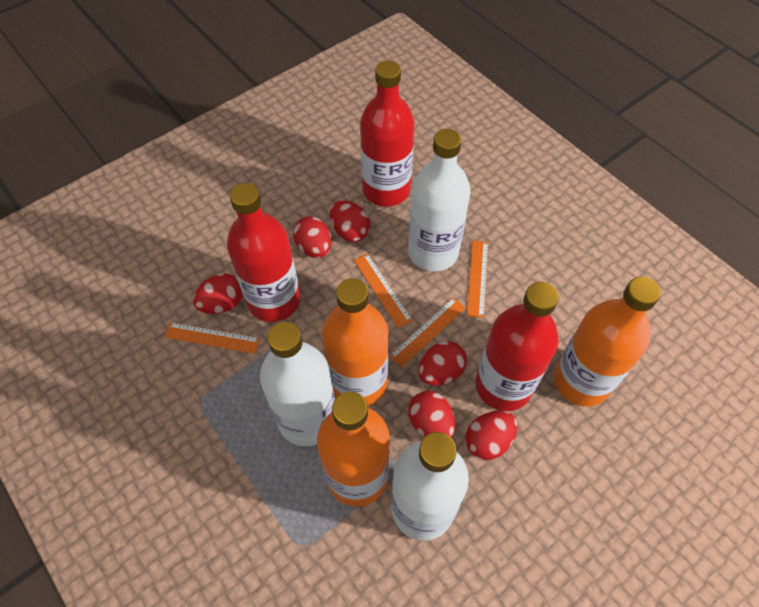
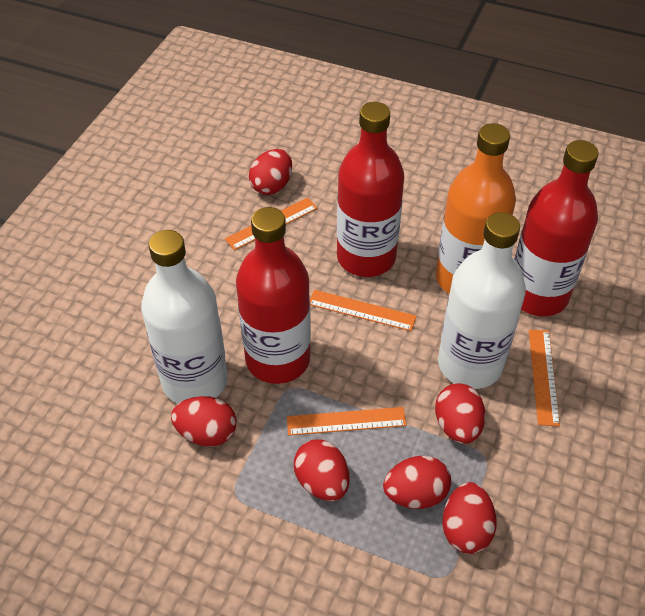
orange bottle: 3 -> 1
white bottle: 3 -> 2

